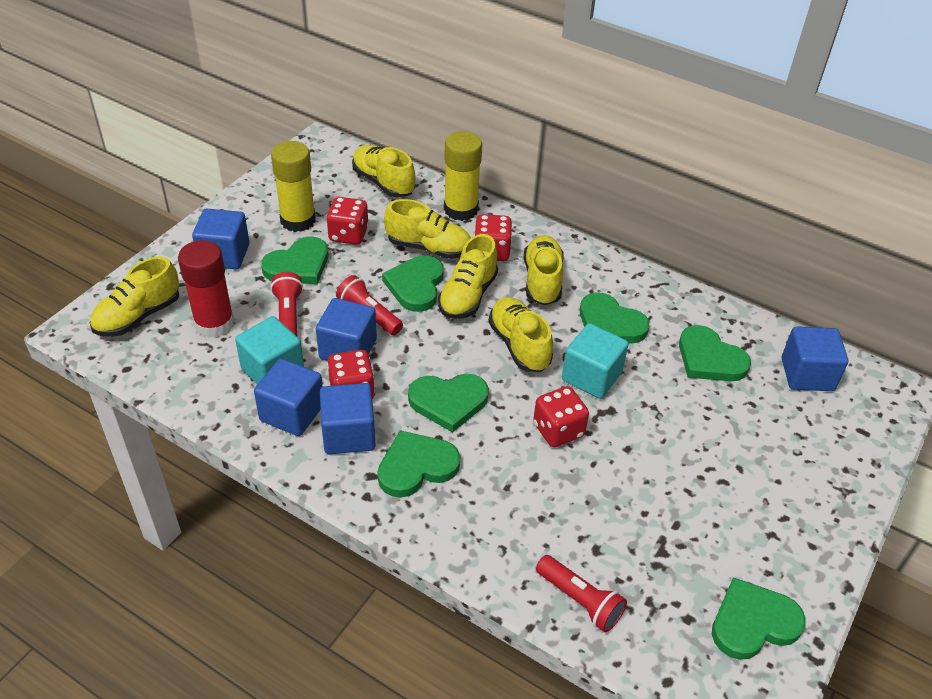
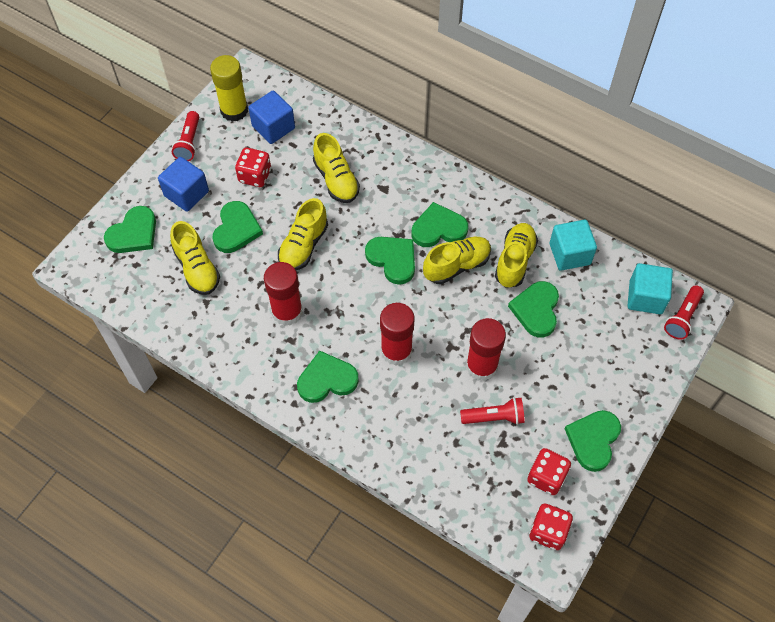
blue cube: 5 -> 2
red dice: 4 -> 3
red glue stick: 1 -> 3
yellow glue stick: 2 -> 1
yellow shoe: 6 -> 5

